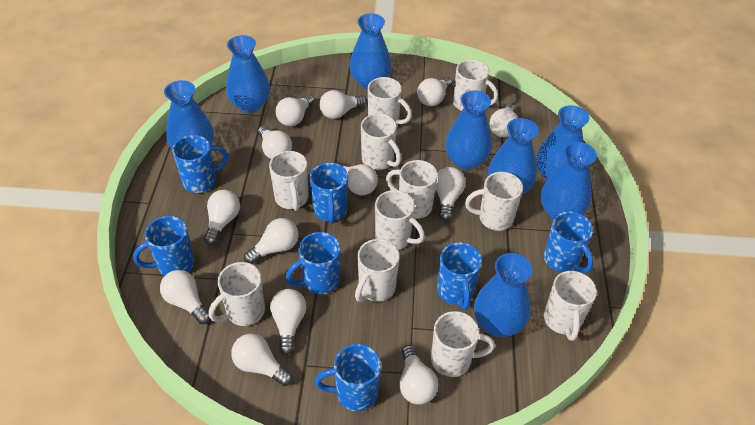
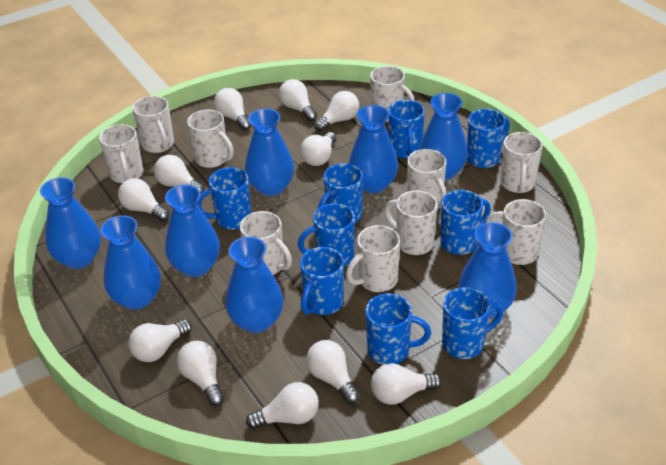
blue mug: 7 -> 9
white light bulb: 13 -> 11
white mug: 11 -> 10

